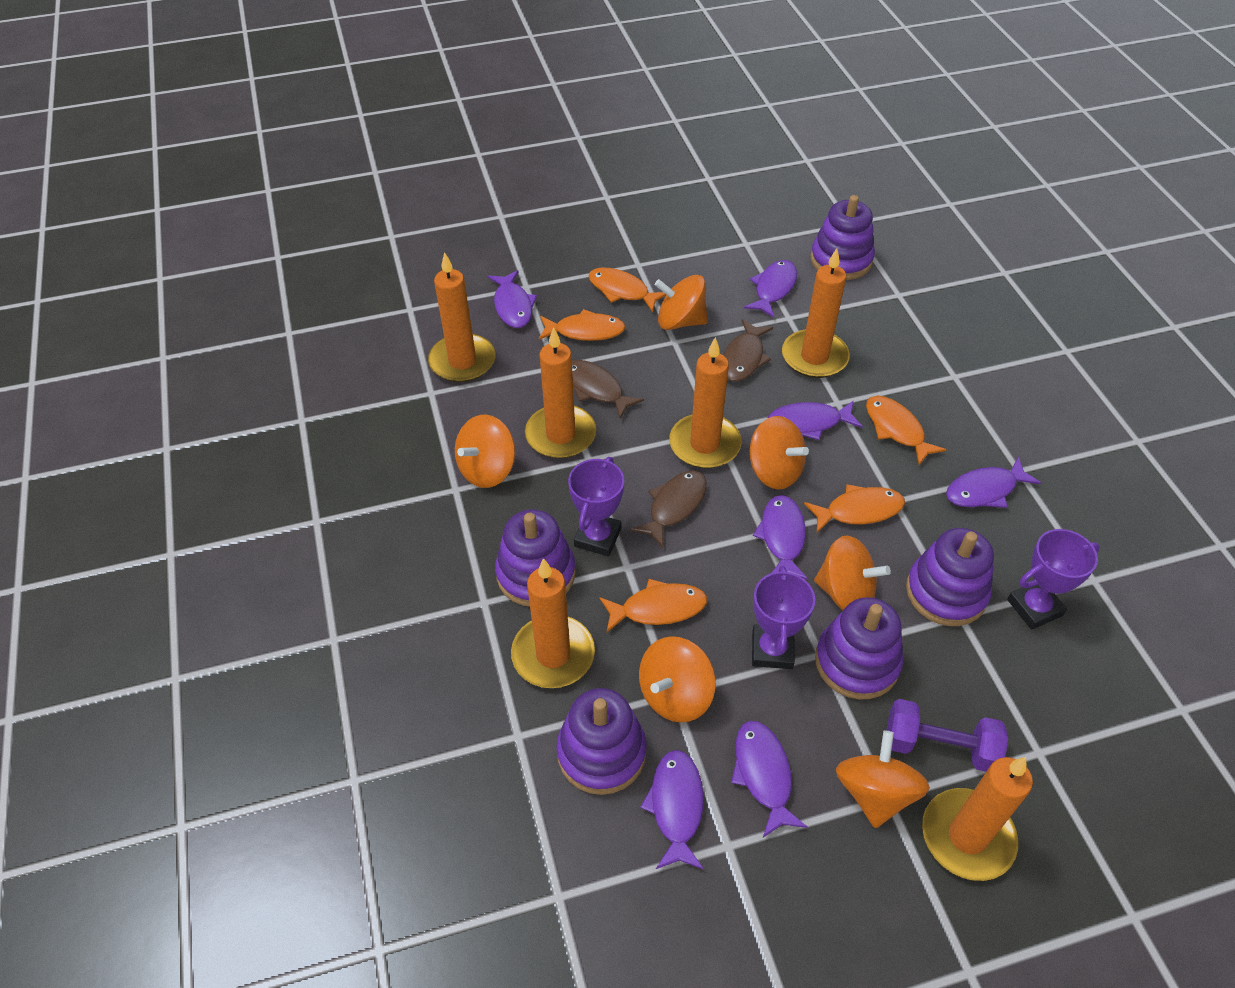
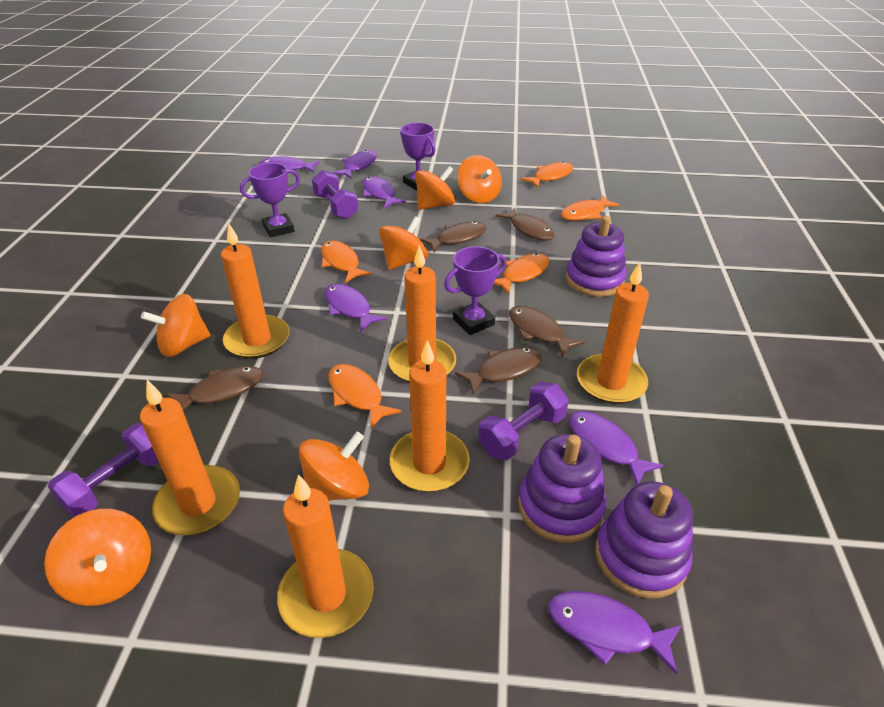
brown fish: 3 -> 5
purple dumbbell: 1 -> 3
purple fish: 7 -> 6
purple stacking toy: 5 -> 3

